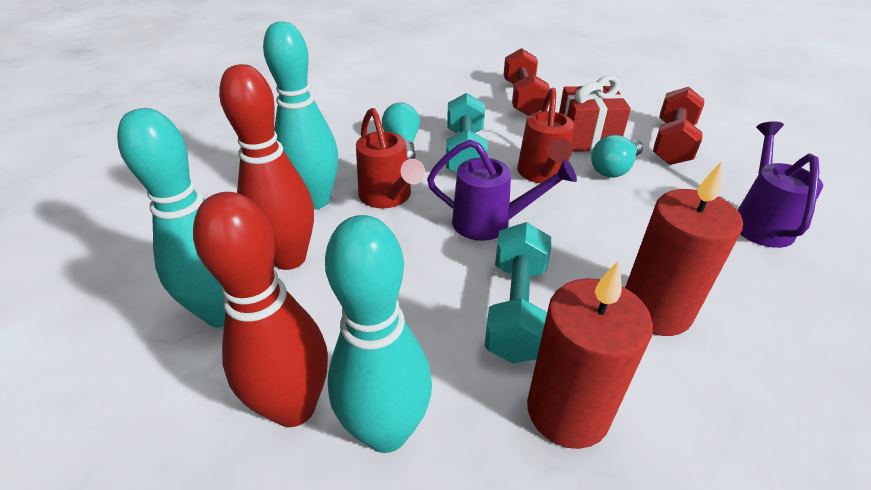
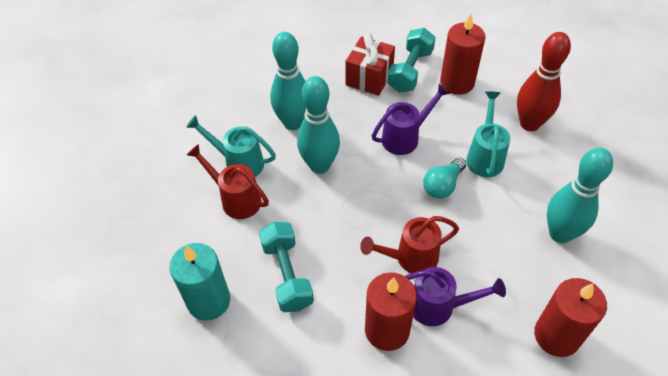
red bowling pin: 2 -> 1
red candle: 2 -> 3
red dumbbell: 2 -> 0
turquoise candle: 0 -> 1
turquoise light bulb: 2 -> 1
turquoise watering can: 0 -> 2

